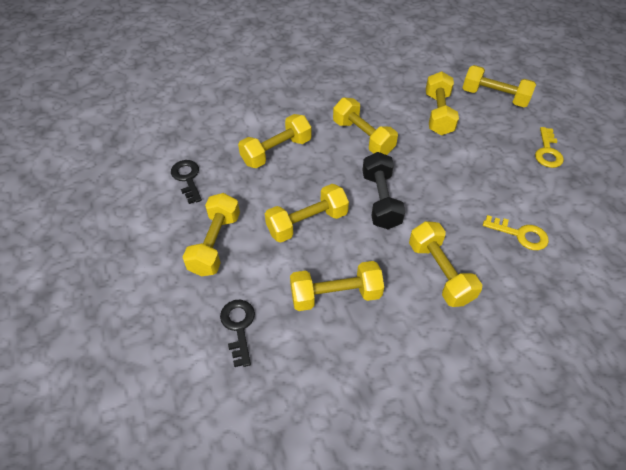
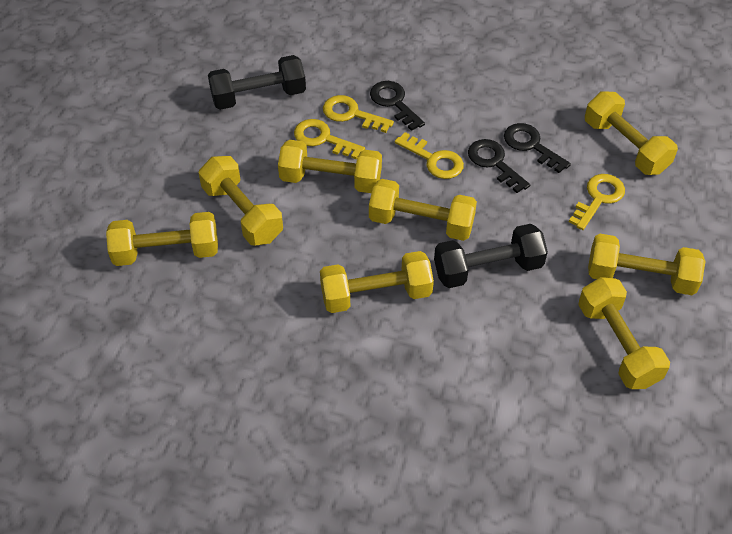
black dumbbell: 1 -> 2
black key: 2 -> 3
yellow key: 2 -> 4

